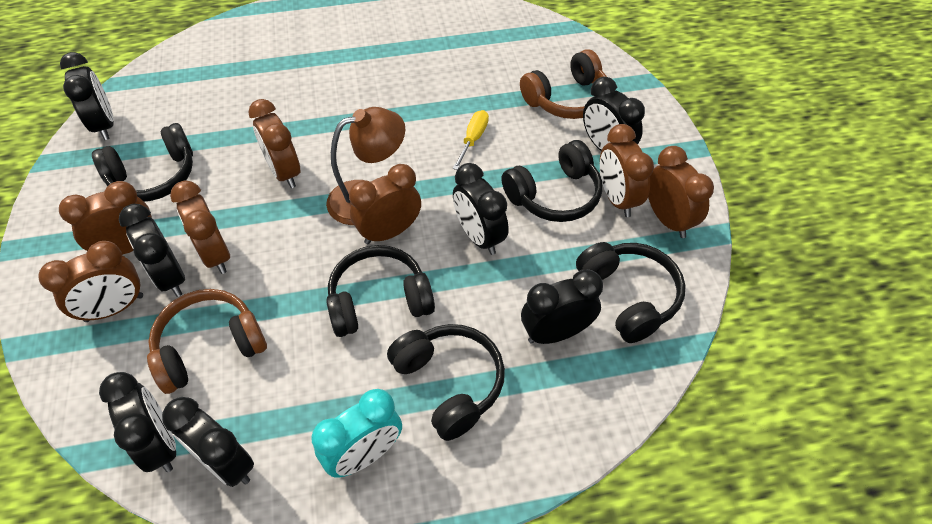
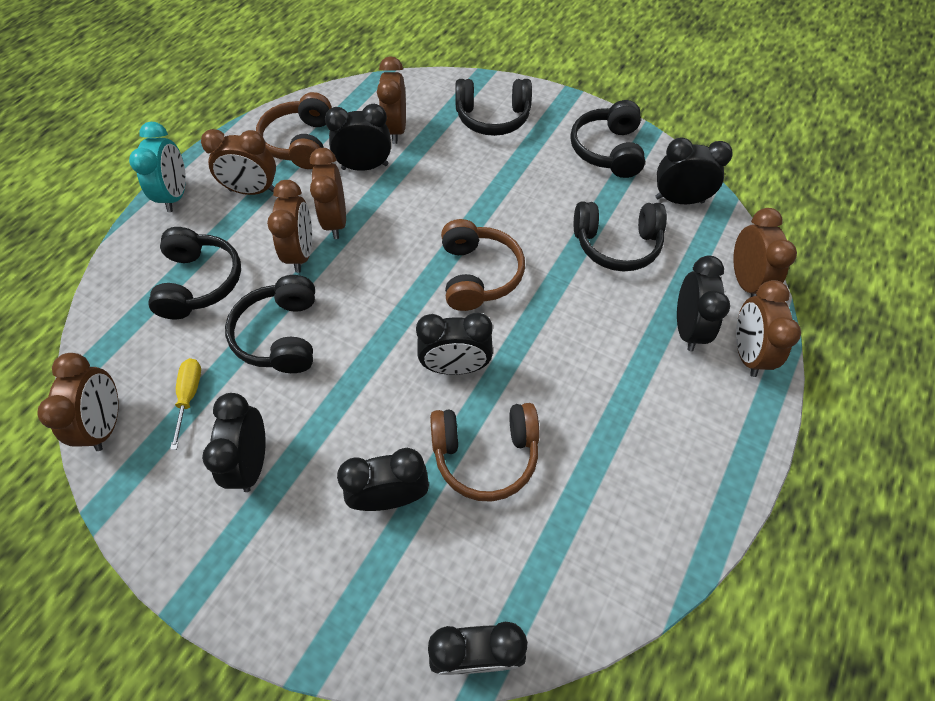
brown headphones: 2 -> 3
brown lamp: 1 -> 0

